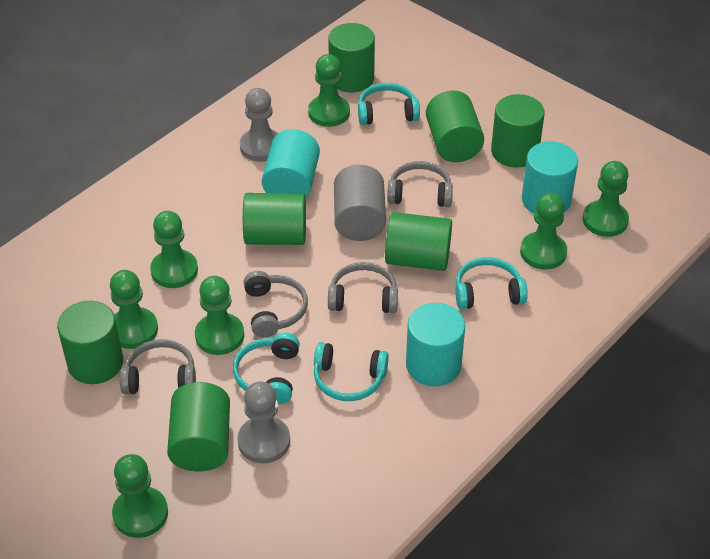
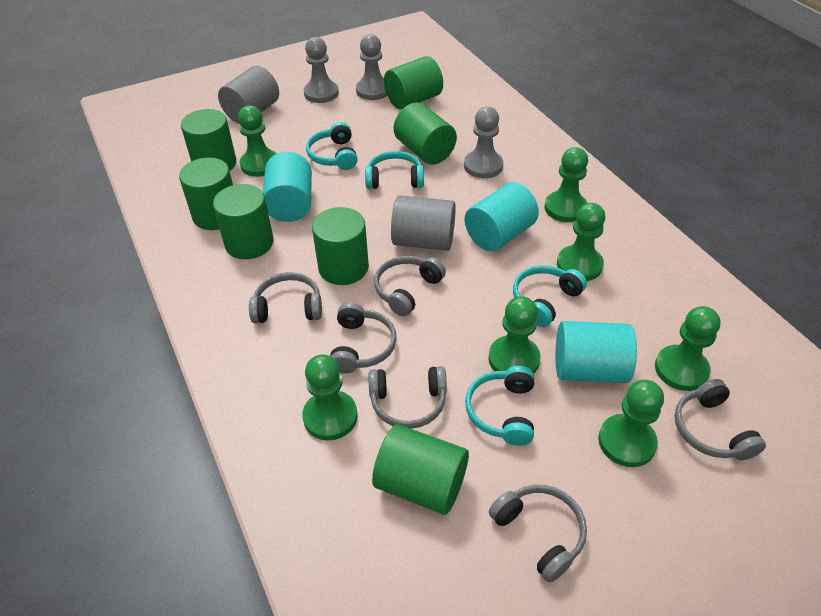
grey cylinder: 1 -> 2
grey headphones: 4 -> 6
grey pawn: 2 -> 3

